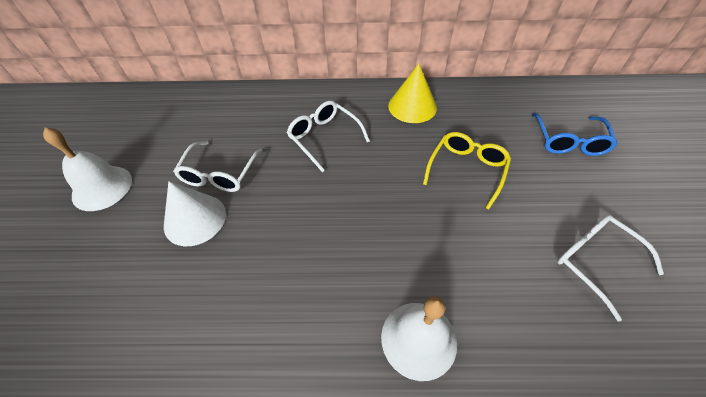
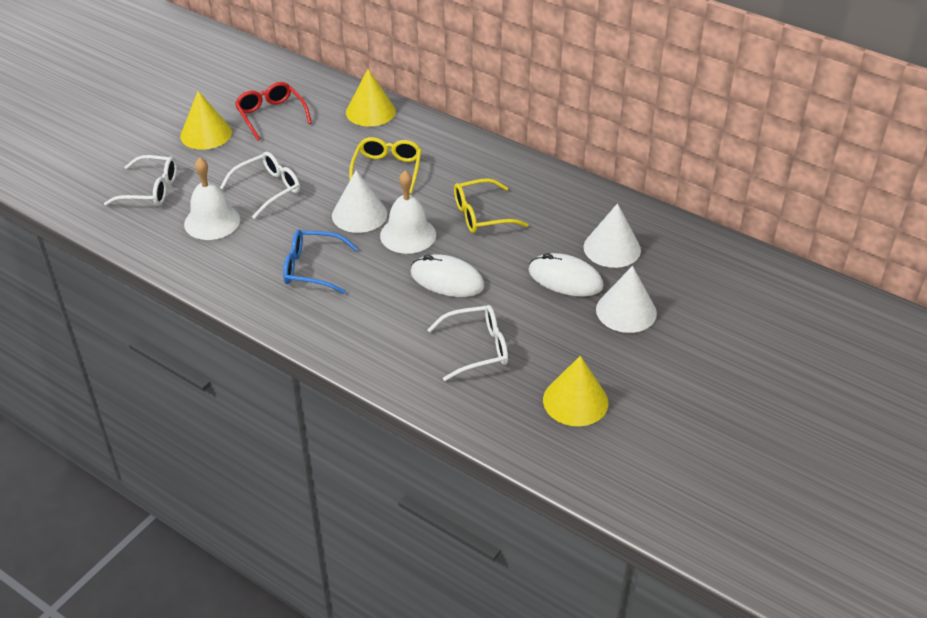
red glasses: 0 -> 1
white cone: 1 -> 3
white mouse: 0 -> 2
yellow cone: 1 -> 3
yellow glasses: 1 -> 2

